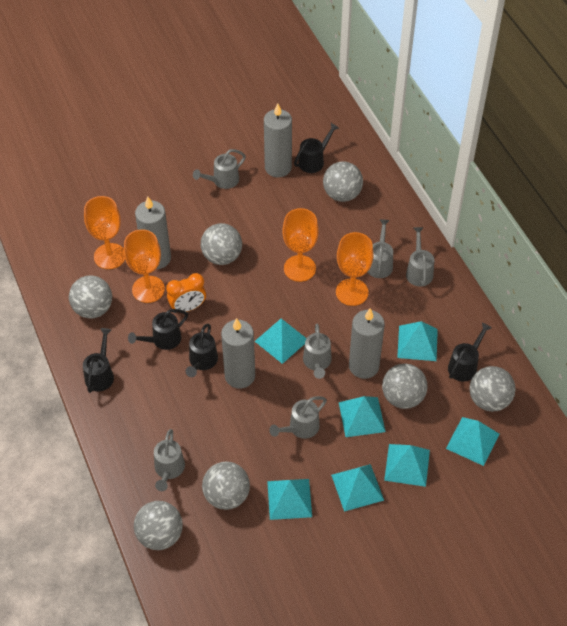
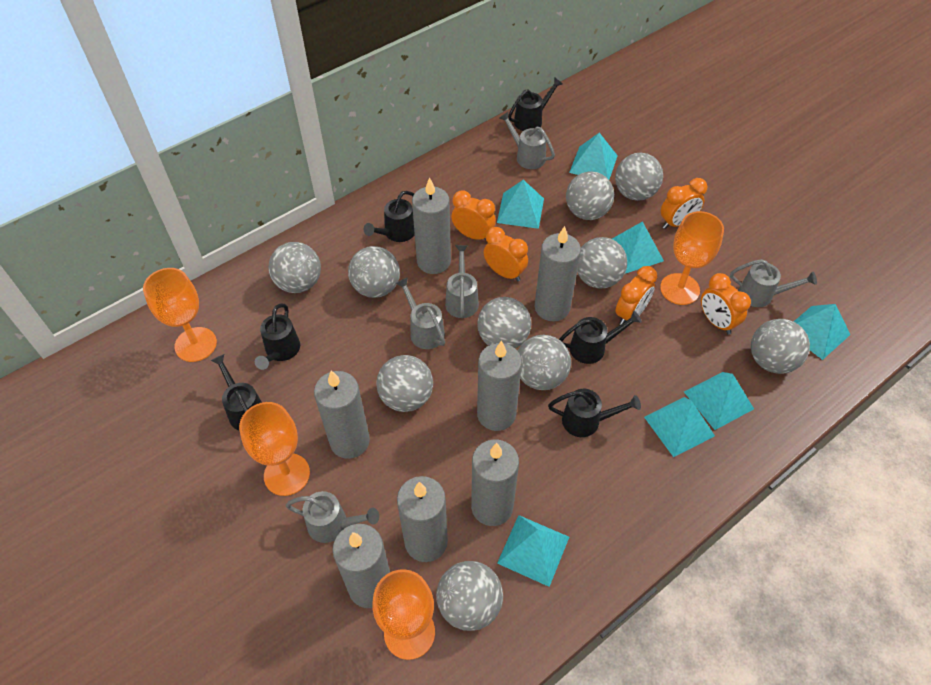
black watering can: 5 -> 6
grey ball: 7 -> 10
grey candle: 4 -> 7
grey watering can: 6 -> 5
orange clock: 1 -> 5

